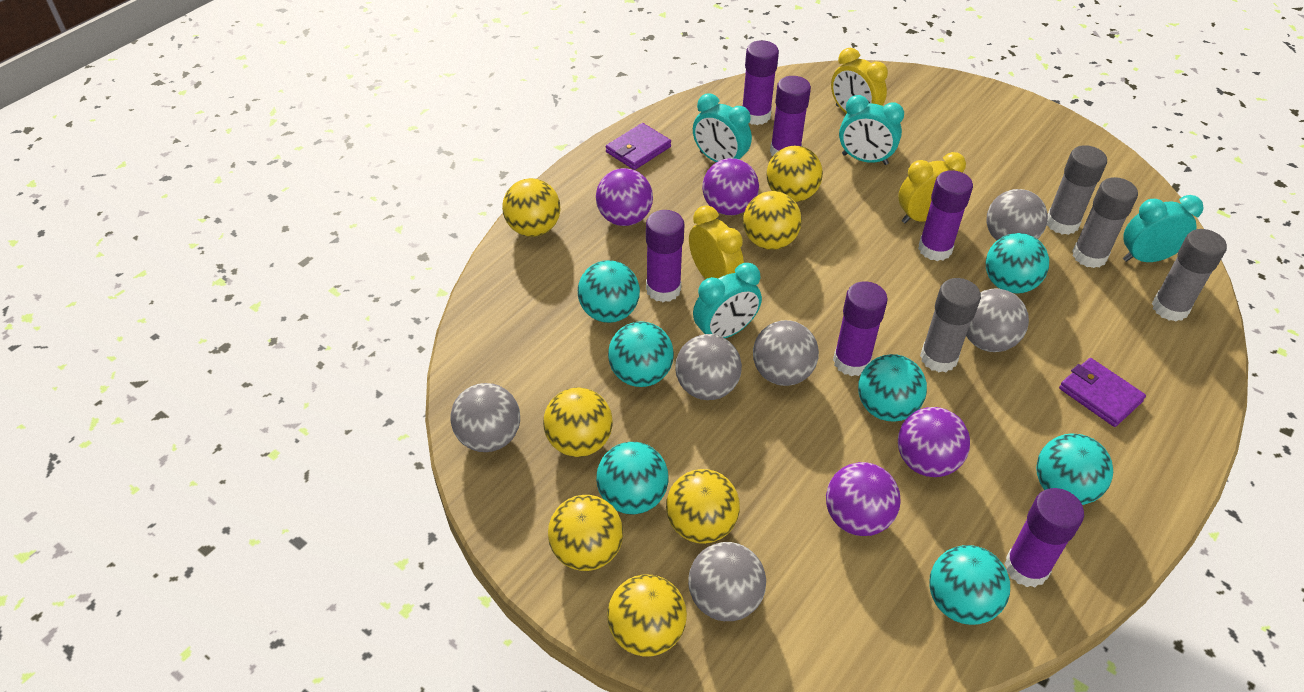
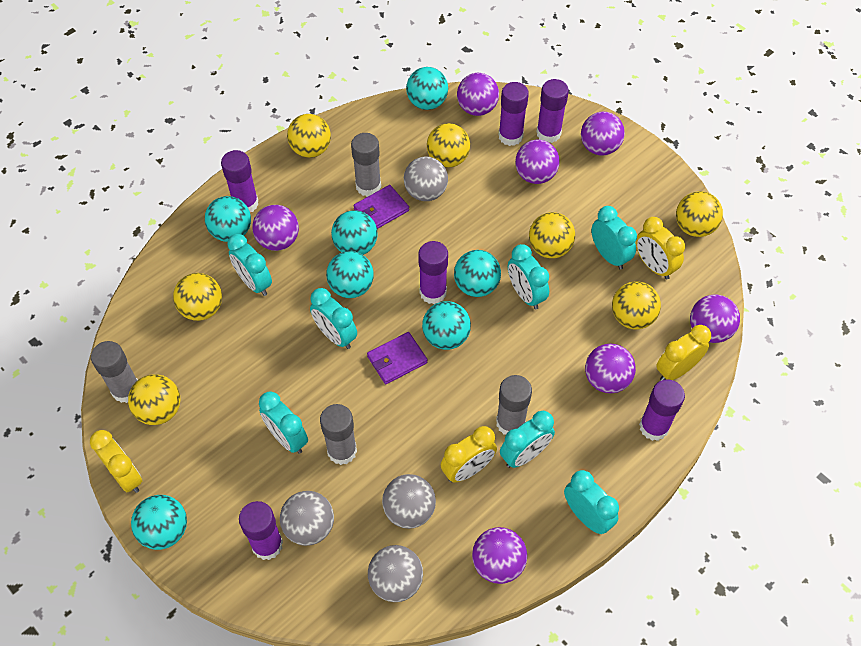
grey ball: 6 -> 4
purple ball: 4 -> 7
turquoise clock: 4 -> 7
yellow clock: 3 -> 4

